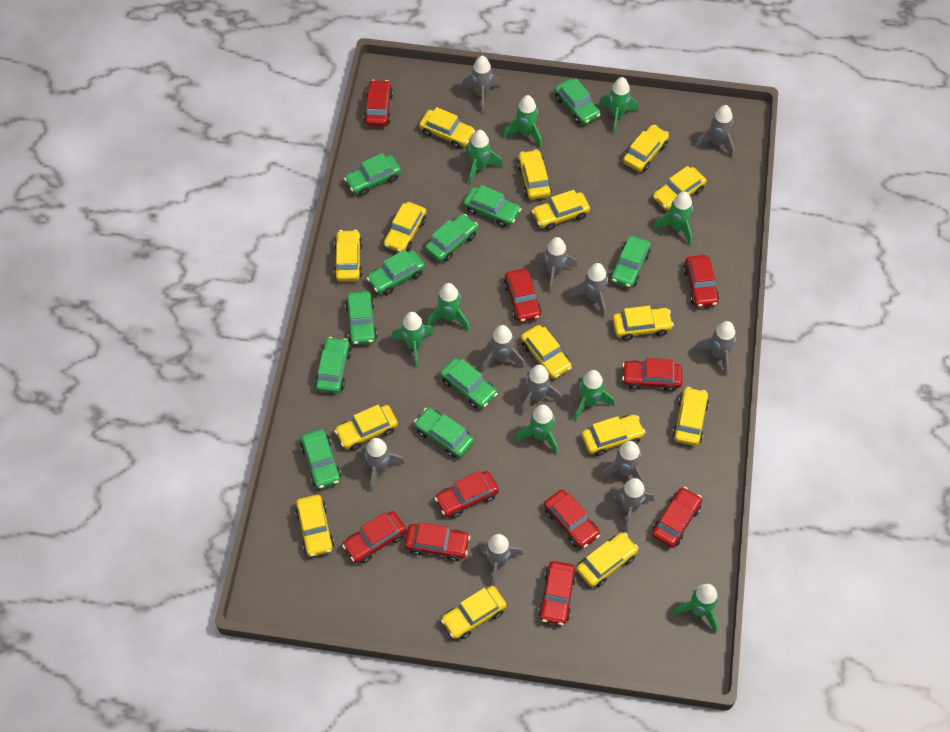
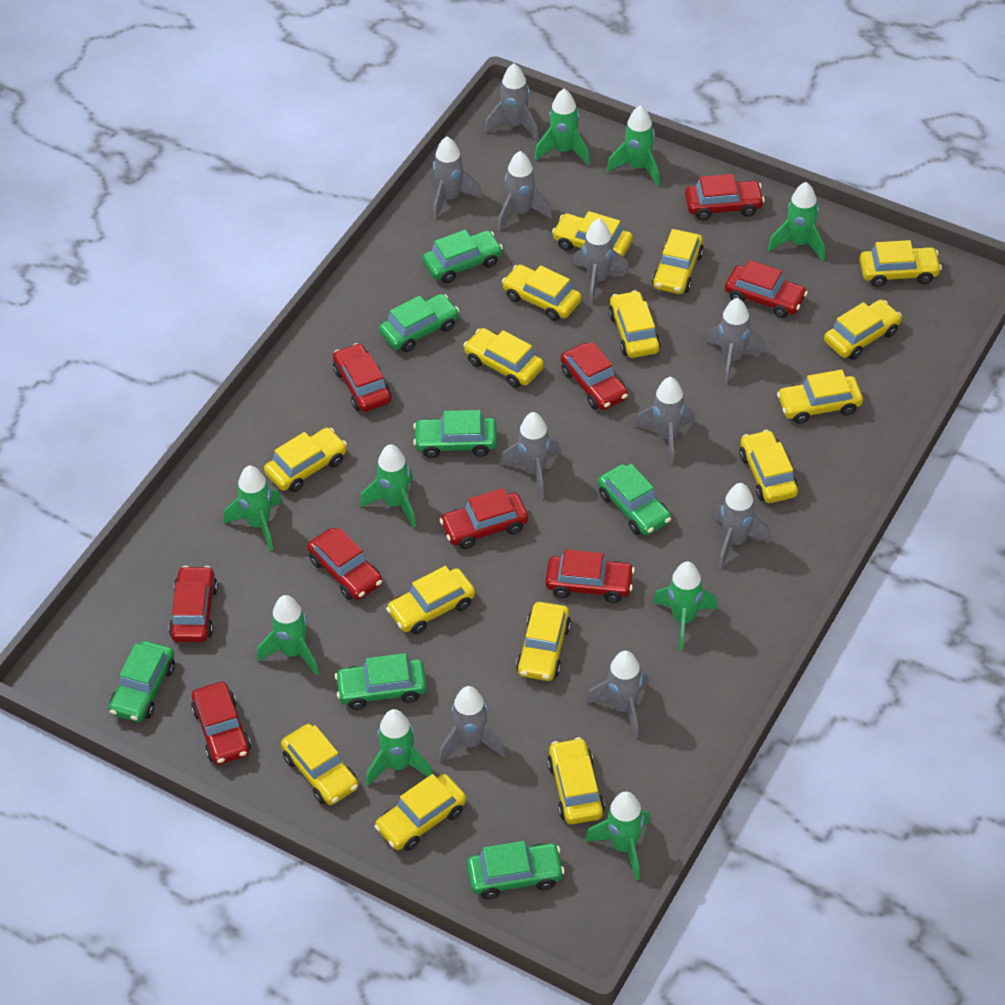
green car: 11 -> 7
grey rocket: 11 -> 10
red car: 10 -> 9

